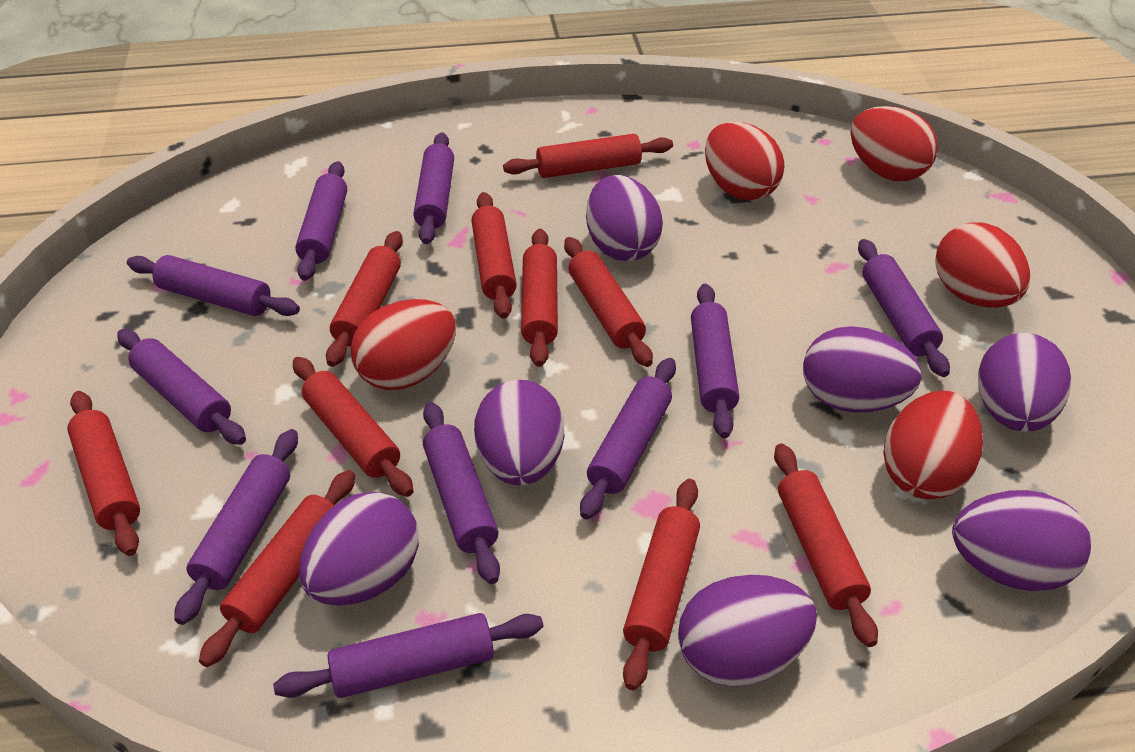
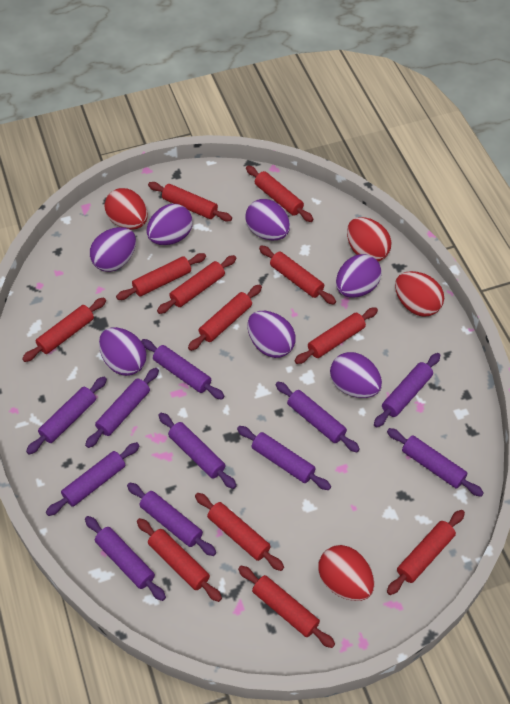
purple rolling pin: 10 -> 11
red egg: 5 -> 4
red rolling pin: 10 -> 12

